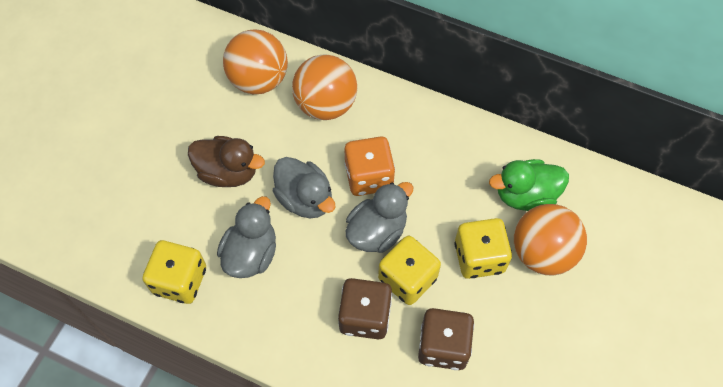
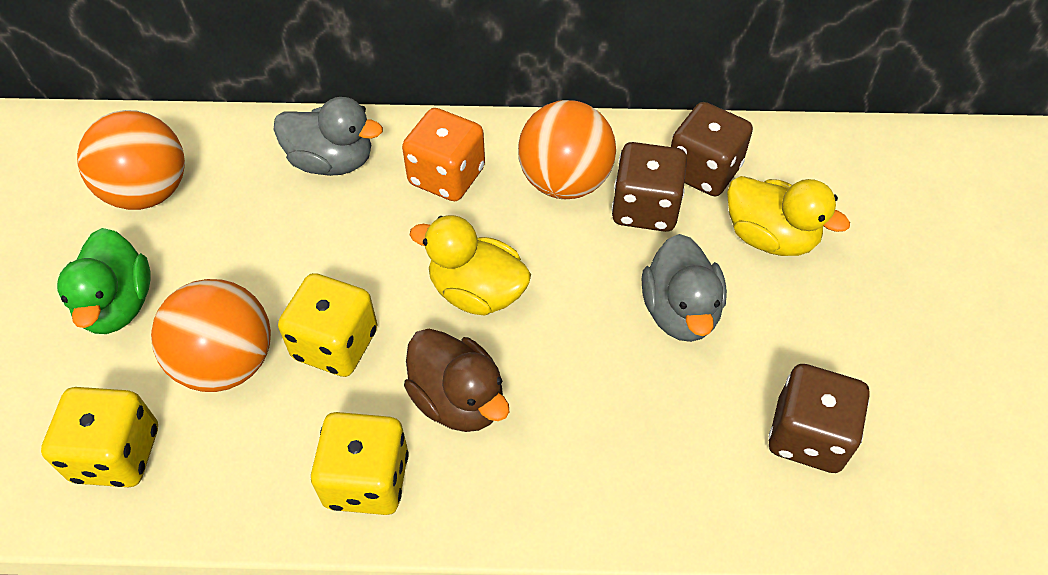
brown dice: 2 -> 3
grey duck: 3 -> 2
yellow duck: 0 -> 2

